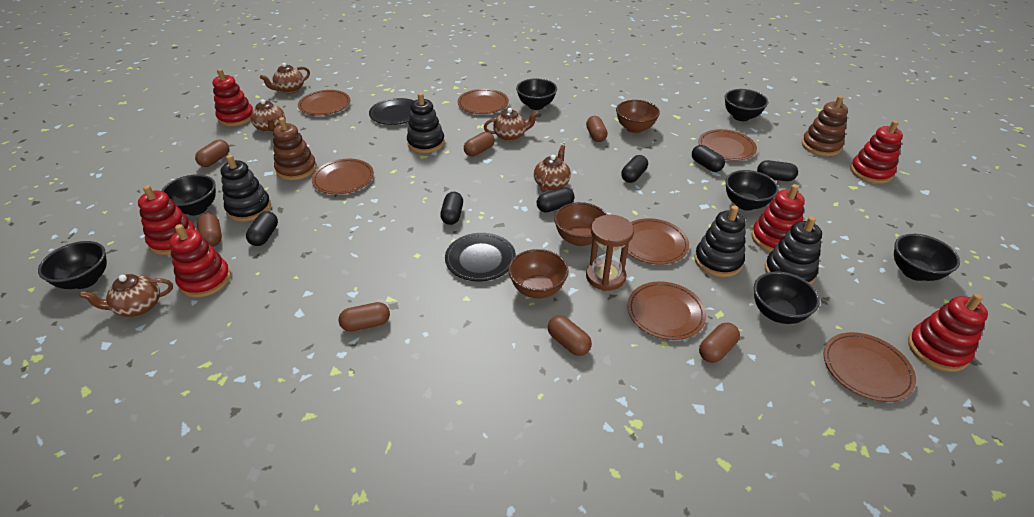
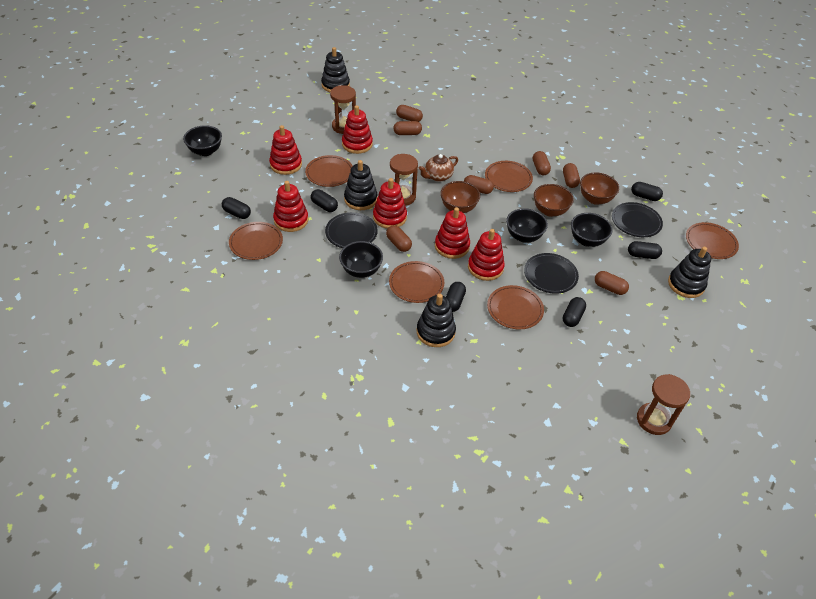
black bowl: 7 -> 4
black plate: 2 -> 3
brown hourglass: 1 -> 3
brown plate: 7 -> 6
brown stacking toy: 2 -> 0
brown teapot: 5 -> 1

